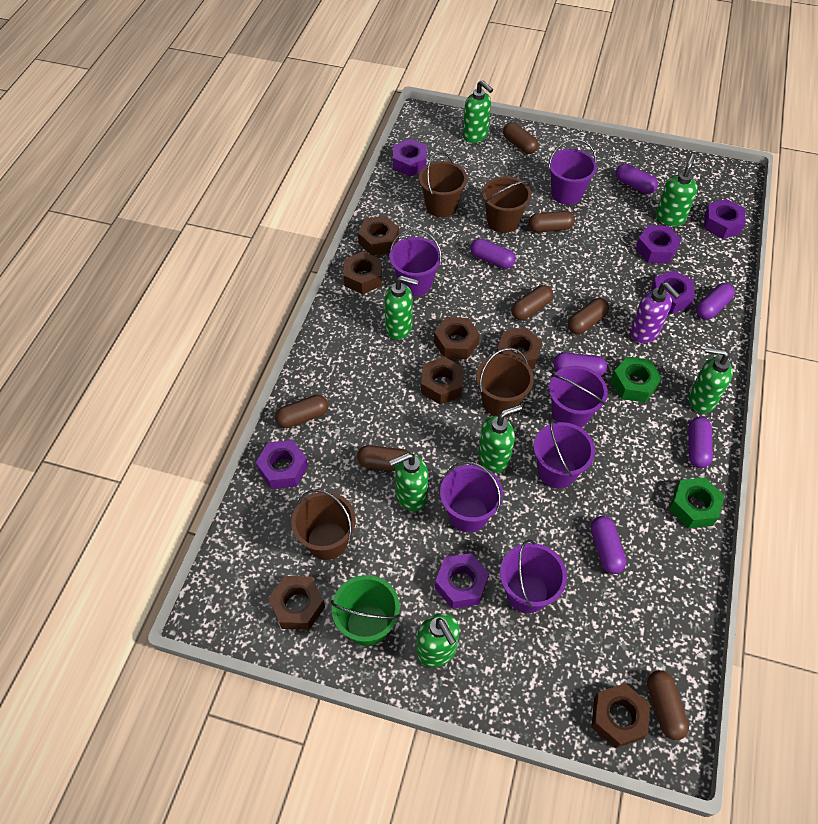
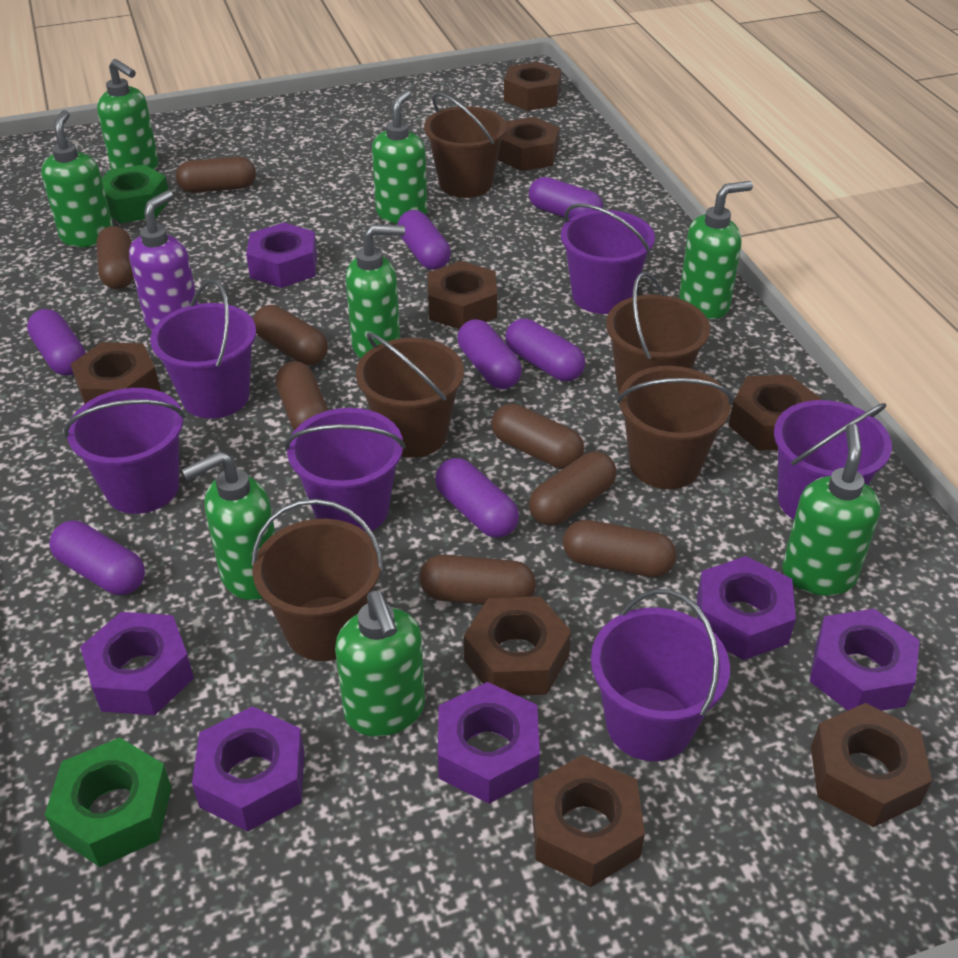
brown bucket: 4 -> 5
brown capsule: 7 -> 8
brown nut: 7 -> 8
green bucket: 1 -> 0
green soap dispenser: 7 -> 8
purple capsule: 6 -> 7

